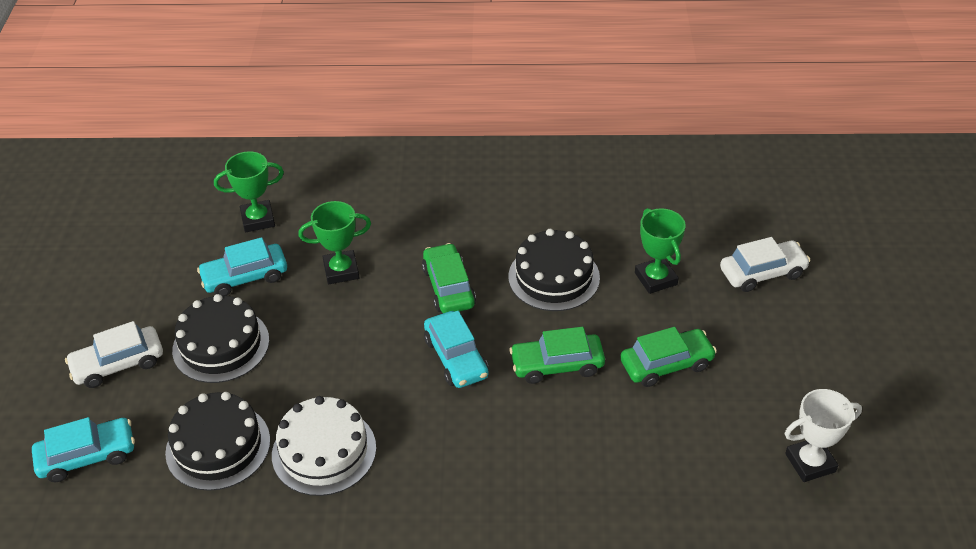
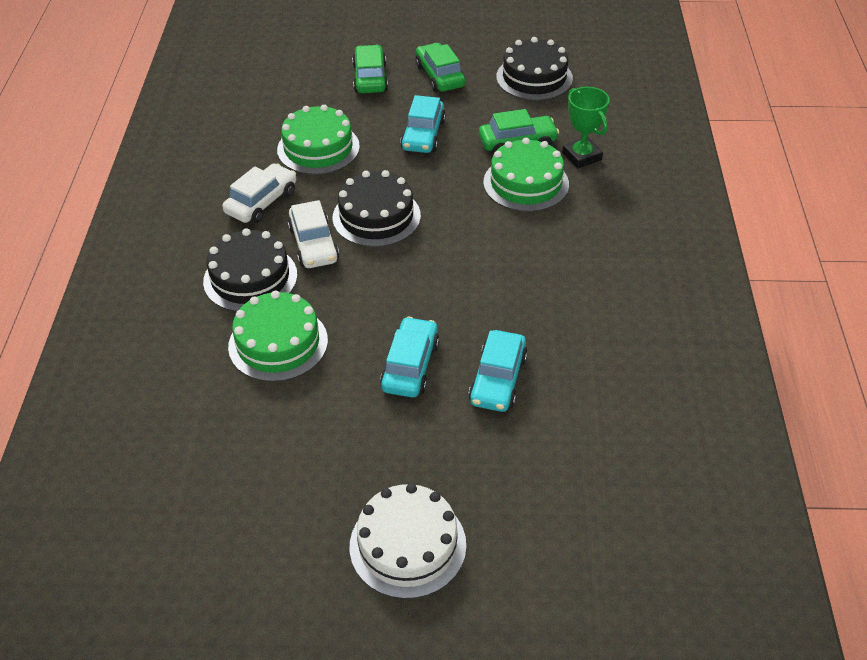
green cake: 0 -> 3
green trophy: 3 -> 1
white trophy: 1 -> 0

